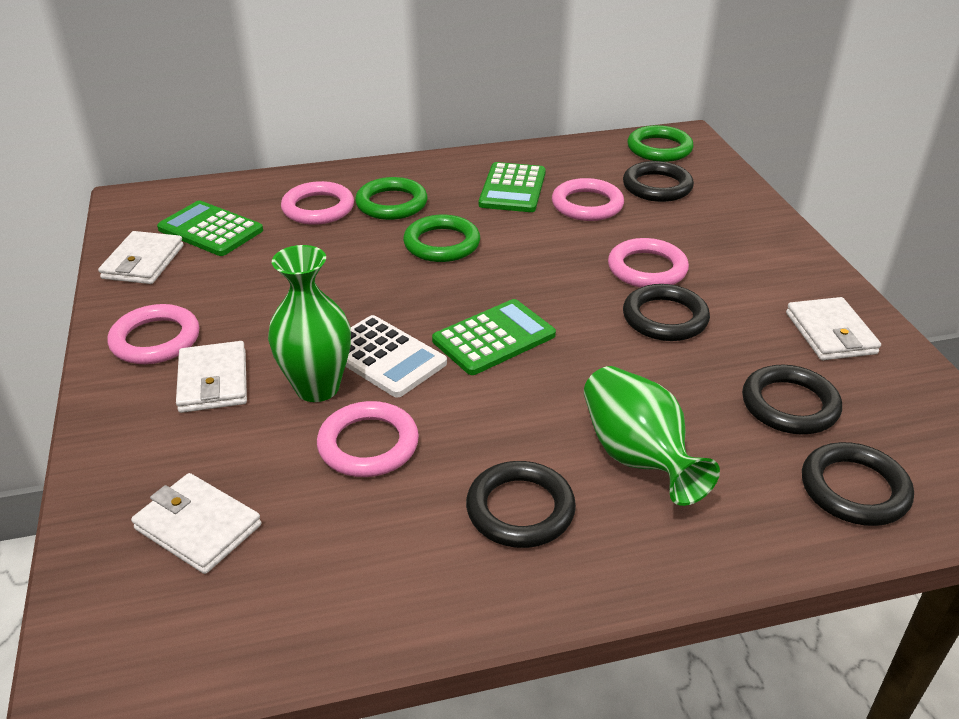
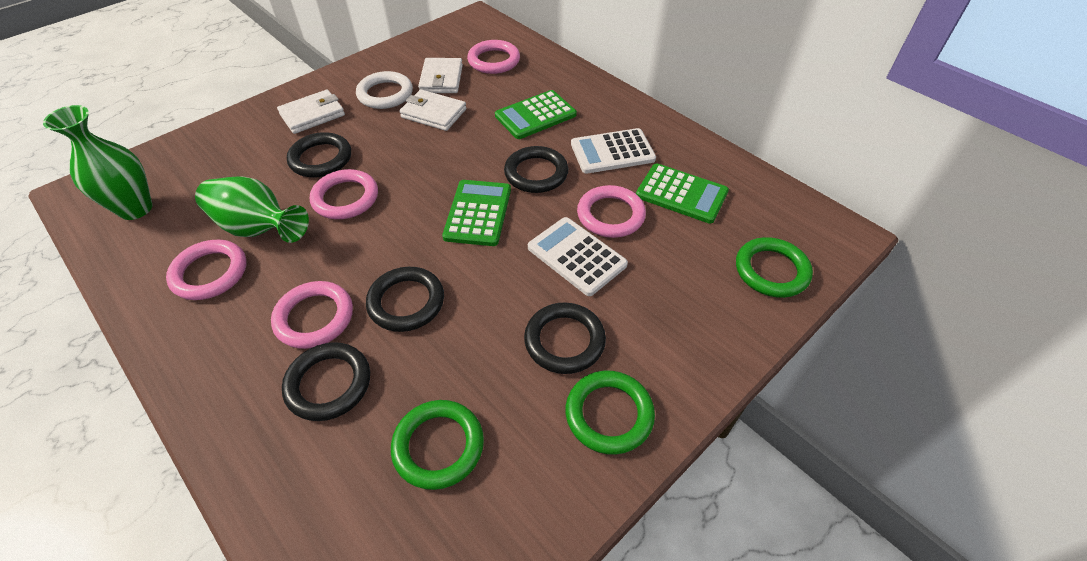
white calculator: 1 -> 2
white ring: 0 -> 1
white wallet: 4 -> 3

